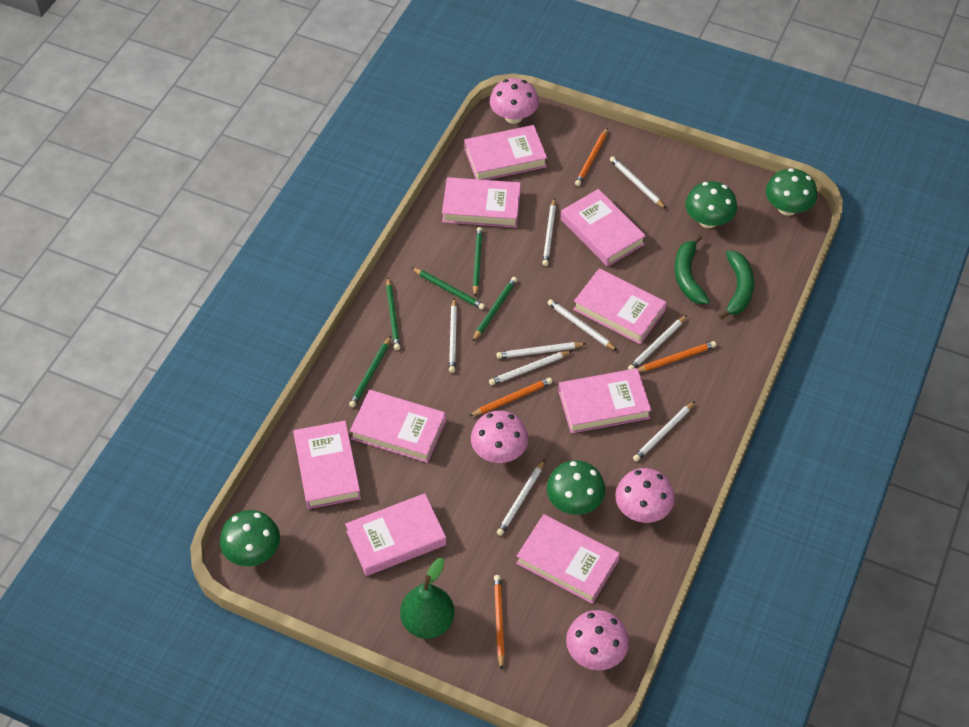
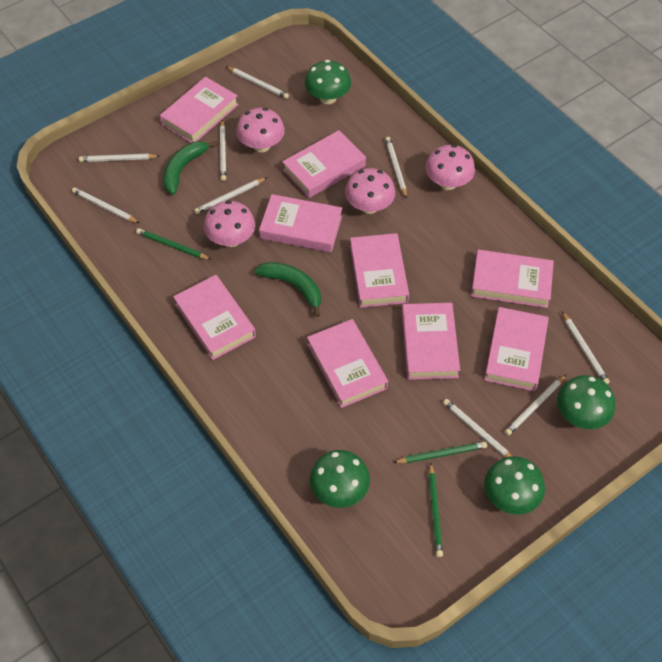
green pear: 1 -> 0
green pencil: 5 -> 3
orange pencil: 4 -> 0

